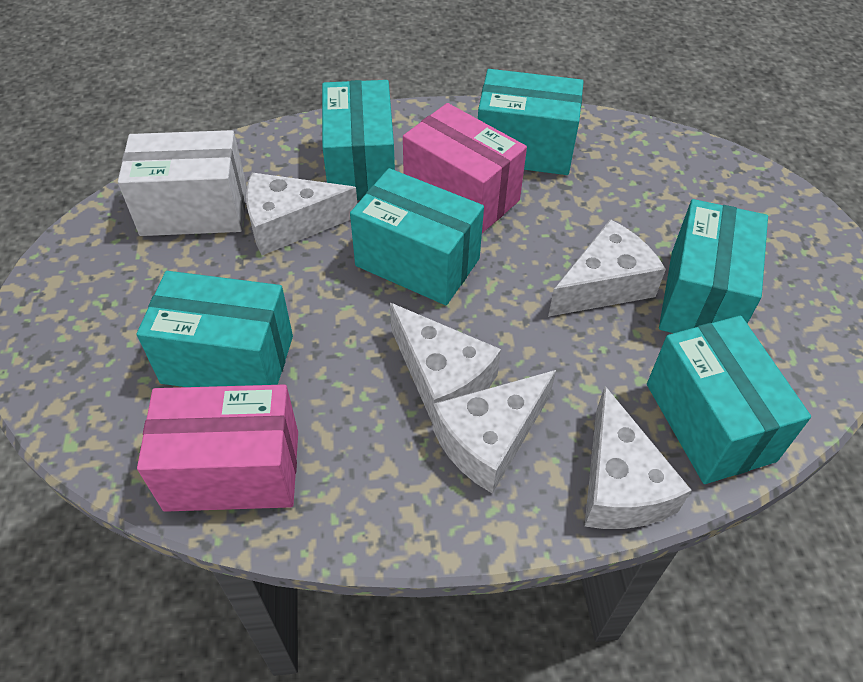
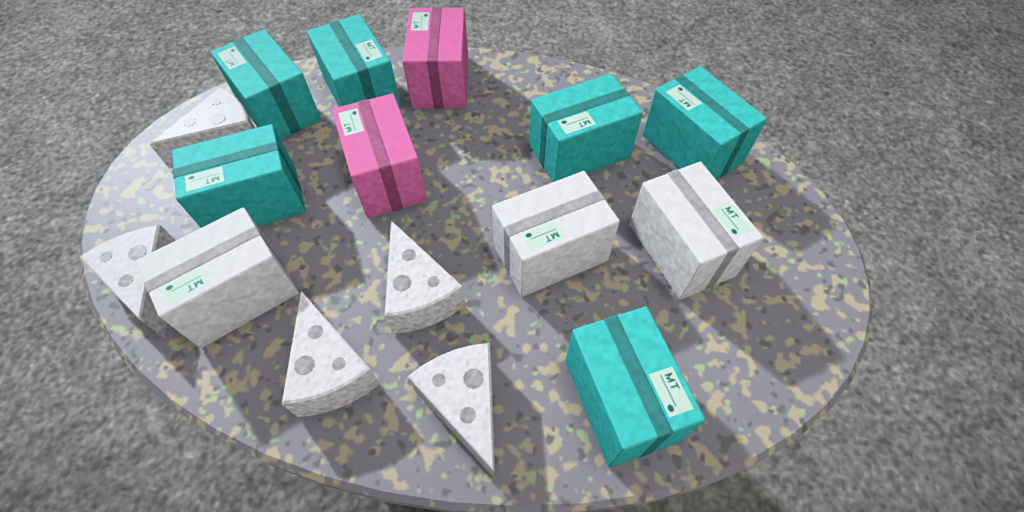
white box: 1 -> 3

